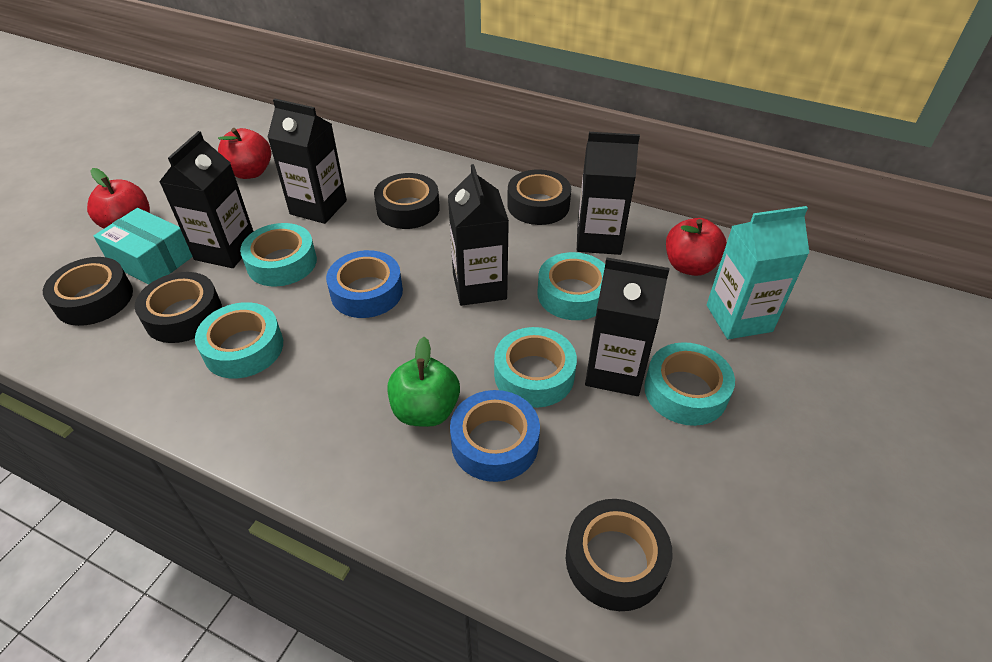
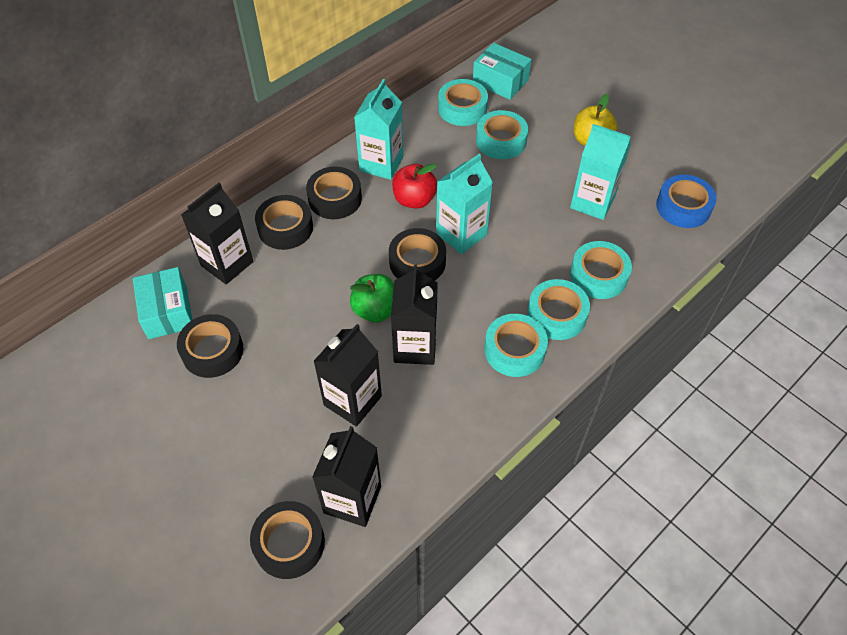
black carton: 5 -> 4
blue tape: 2 -> 1
red apple: 3 -> 1
turquoise box: 1 -> 2
turquoise carton: 1 -> 3
yellow apple: 0 -> 1

